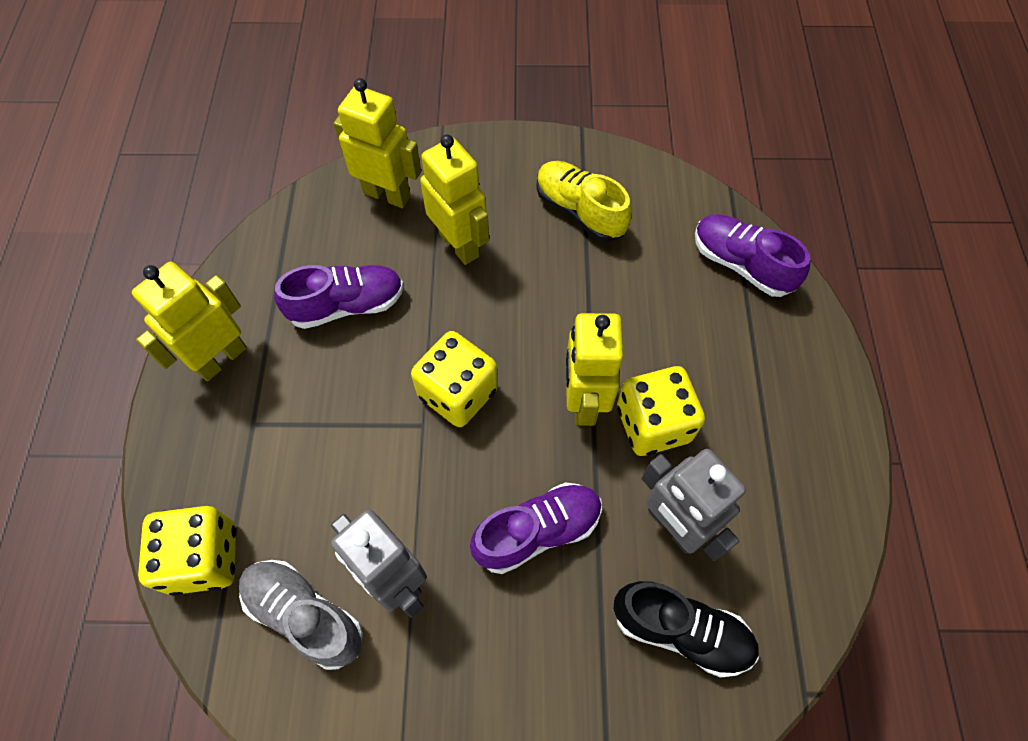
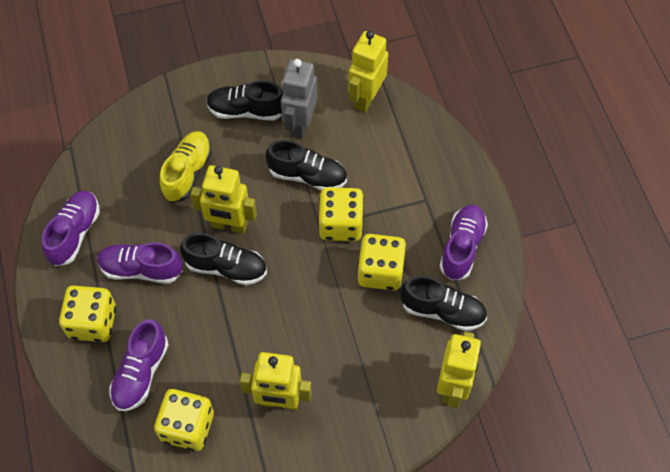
black shoe: 1 -> 4
grey robot: 2 -> 1
grey shoe: 1 -> 0
purple shoe: 3 -> 4
yellow dice: 3 -> 4

